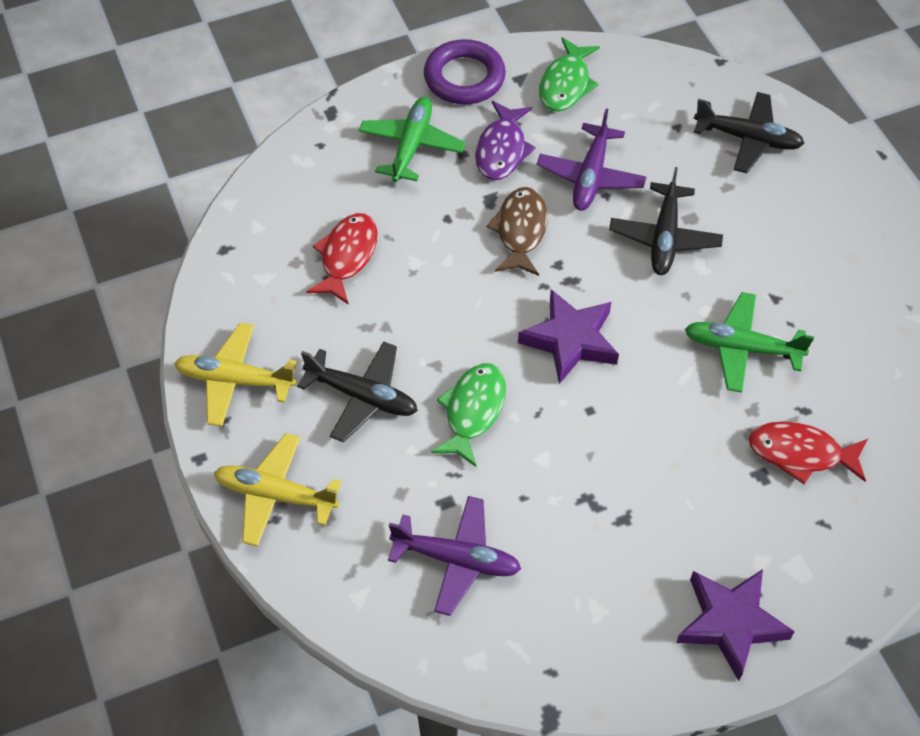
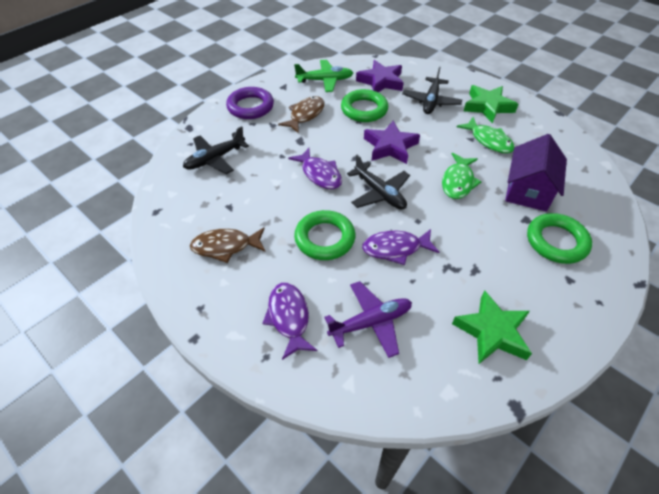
brown fish: 1 -> 2
green plane: 2 -> 1
green ring: 0 -> 3
green star: 0 -> 2
purple fish: 1 -> 3
purple house: 0 -> 1
purple plane: 2 -> 1
red fish: 2 -> 0
yellow plane: 2 -> 0

